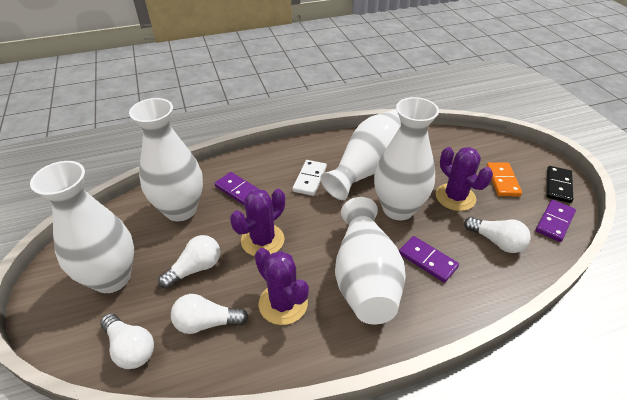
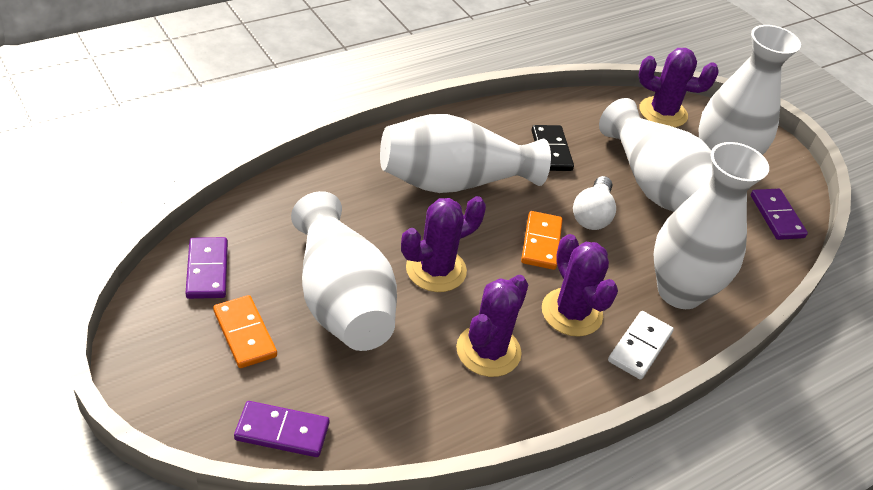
orange domino: 1 -> 2
purple cactus: 3 -> 4
white light bulb: 4 -> 1

